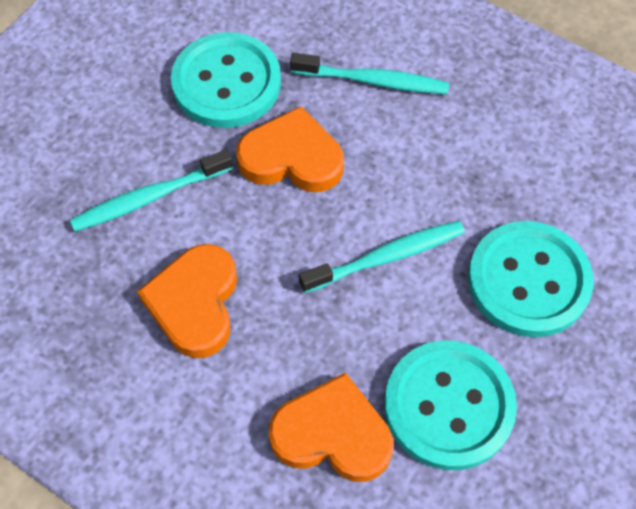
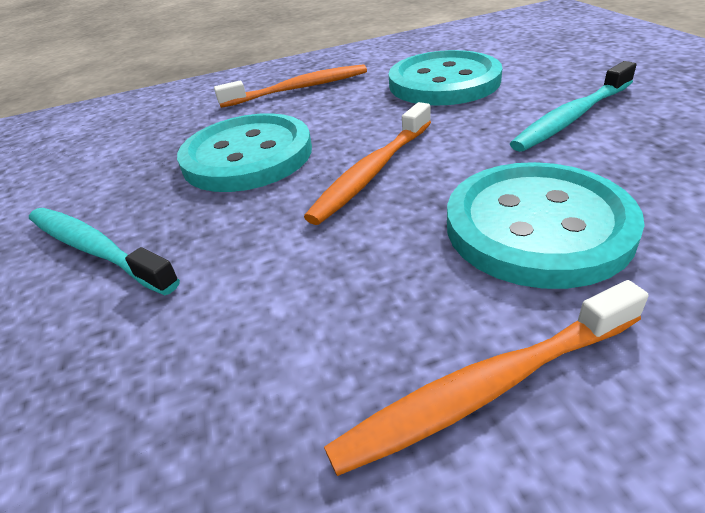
orange heart: 3 -> 0
orange toothbrush: 0 -> 3
turquoise toothbrush: 3 -> 2

